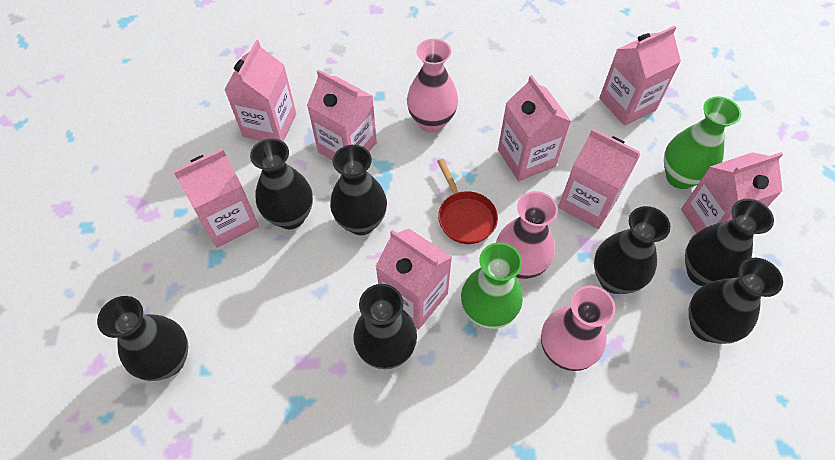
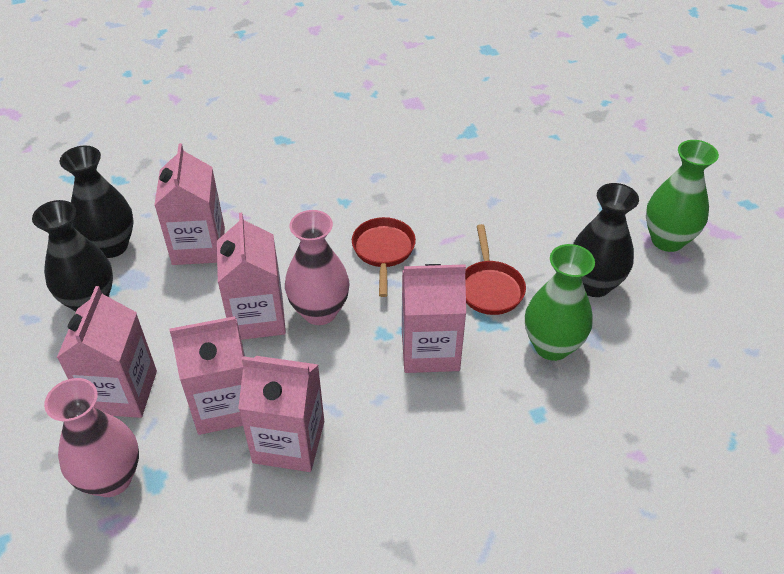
black vase: 7 -> 3
pink carton: 8 -> 6
pink vase: 3 -> 2
red pan: 1 -> 2

